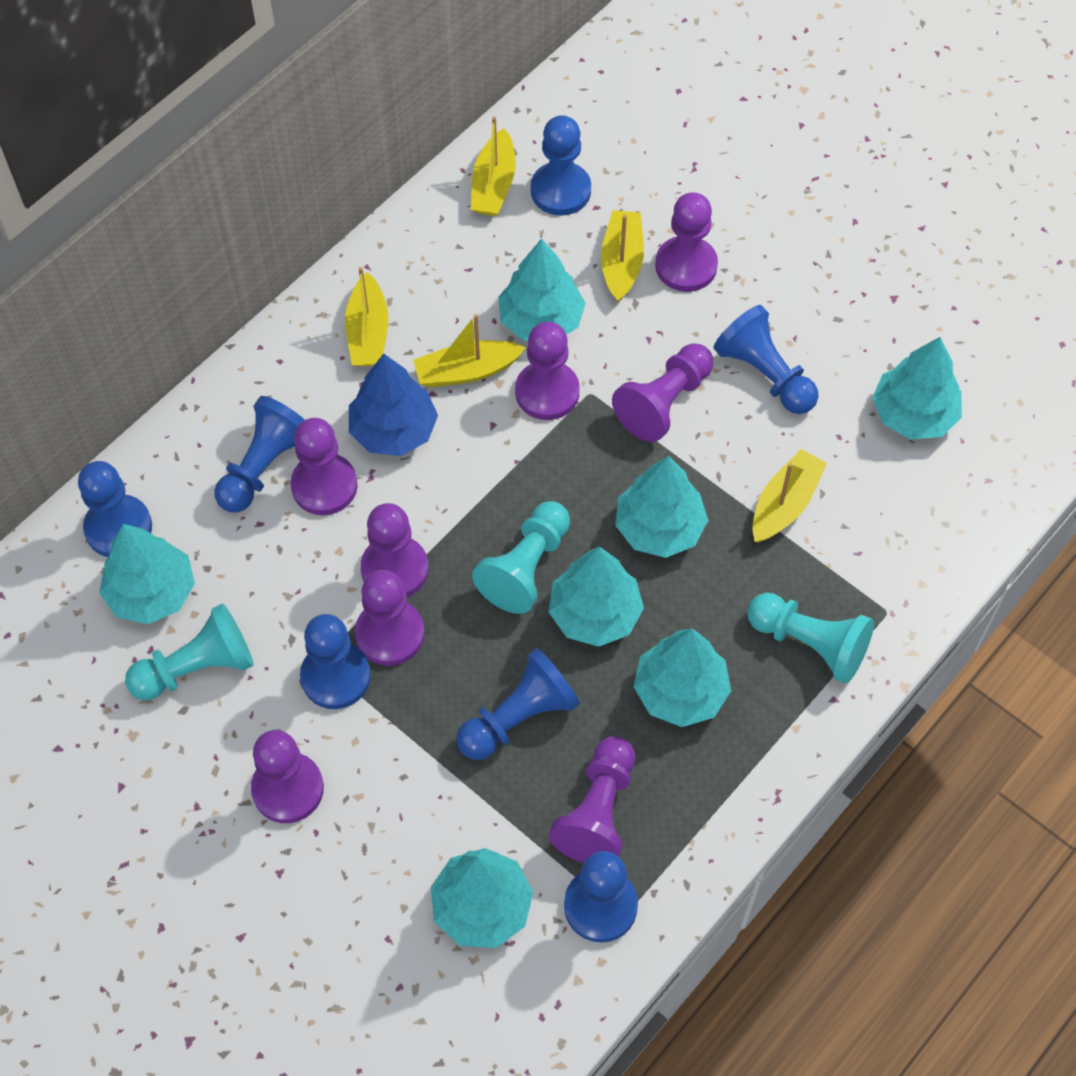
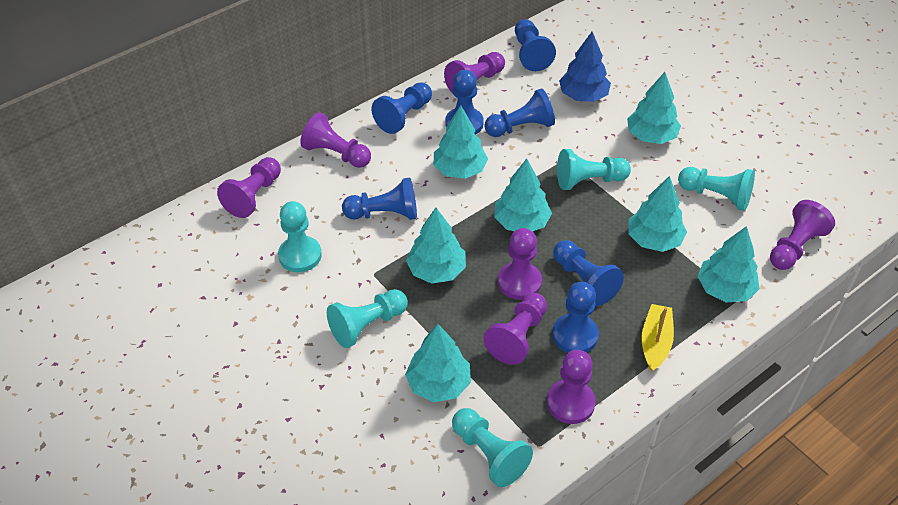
purple pawn: 8 -> 7
turquoise pawn: 3 -> 5
yellow boat: 5 -> 1

